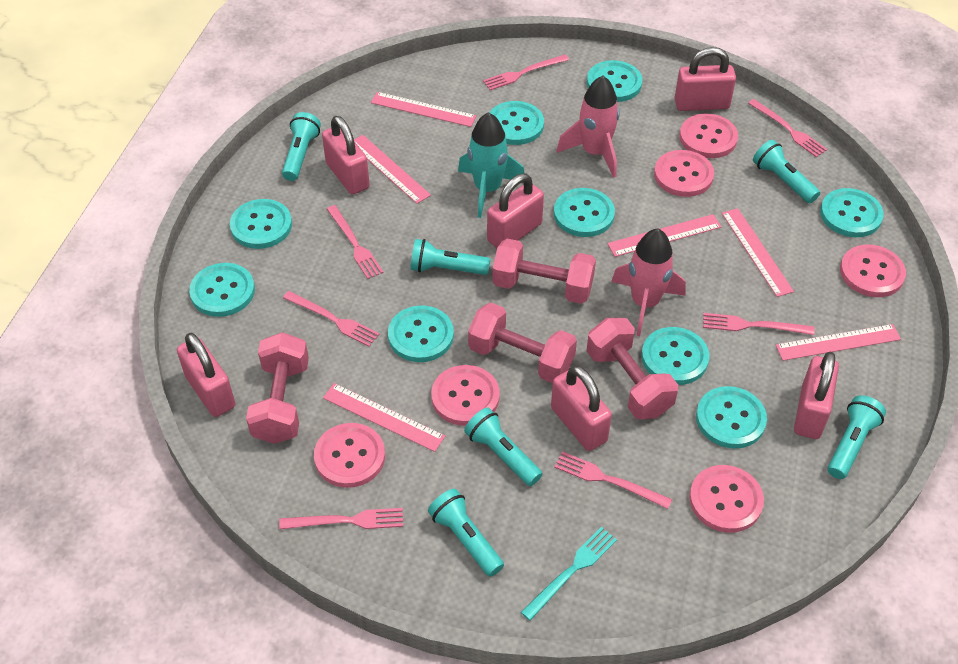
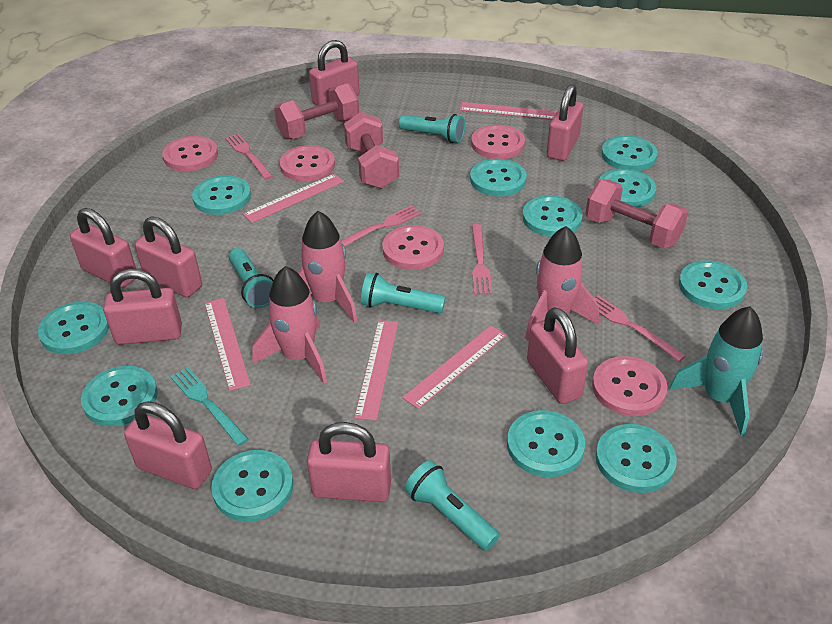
pink button: 6 -> 5
pink dumbbell: 4 -> 3
pink fork: 7 -> 4
pink padlock: 6 -> 8
pink rocket: 2 -> 3
pink ruler: 6 -> 5
turquoise button: 9 -> 11
turquoise flashlight: 6 -> 4

